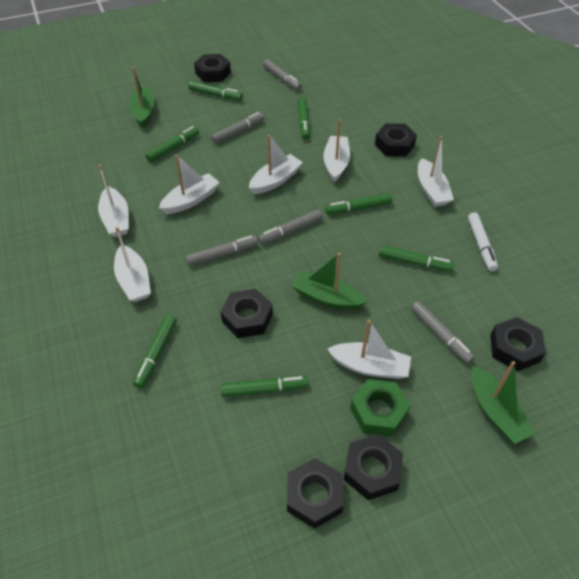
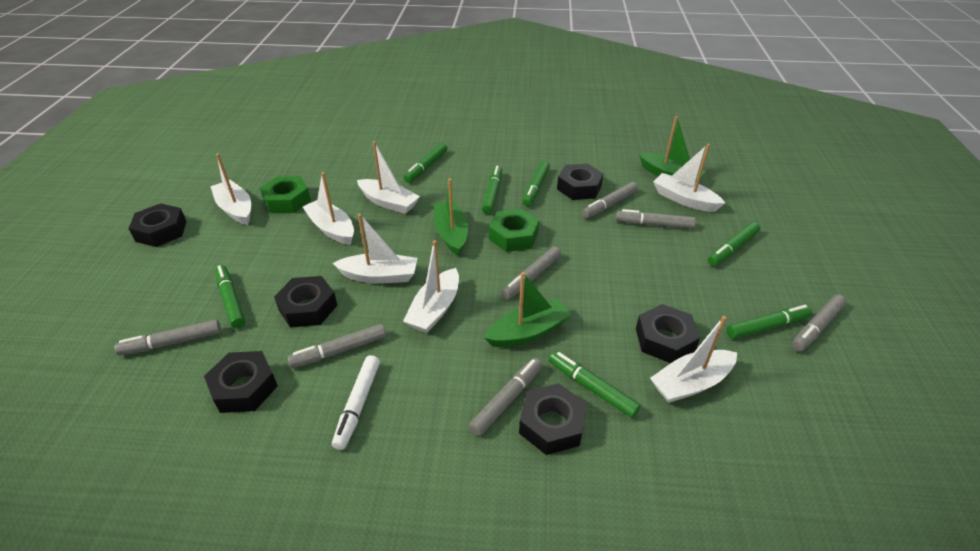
green nut: 1 -> 2
grey marker: 5 -> 7

